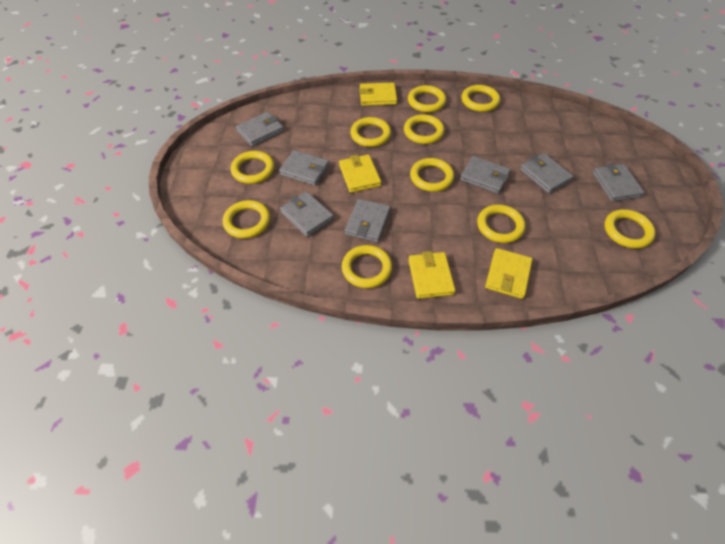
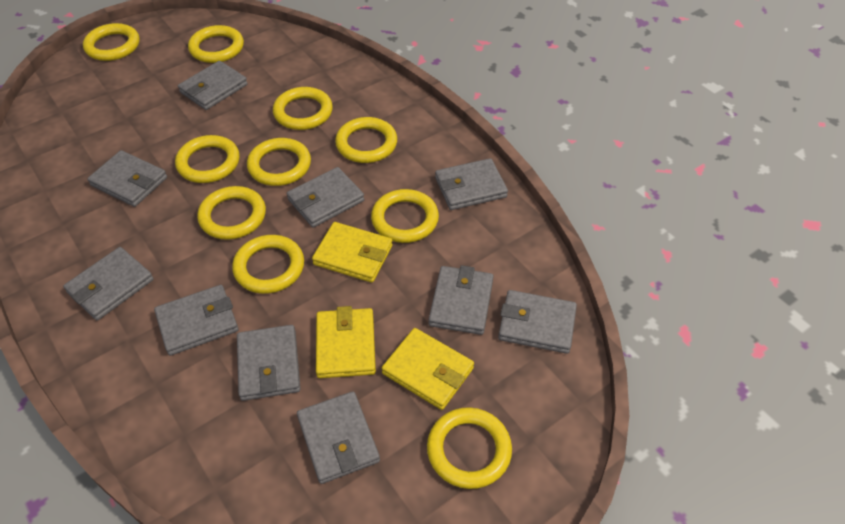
grey wallet: 7 -> 10
yellow wallet: 4 -> 3

